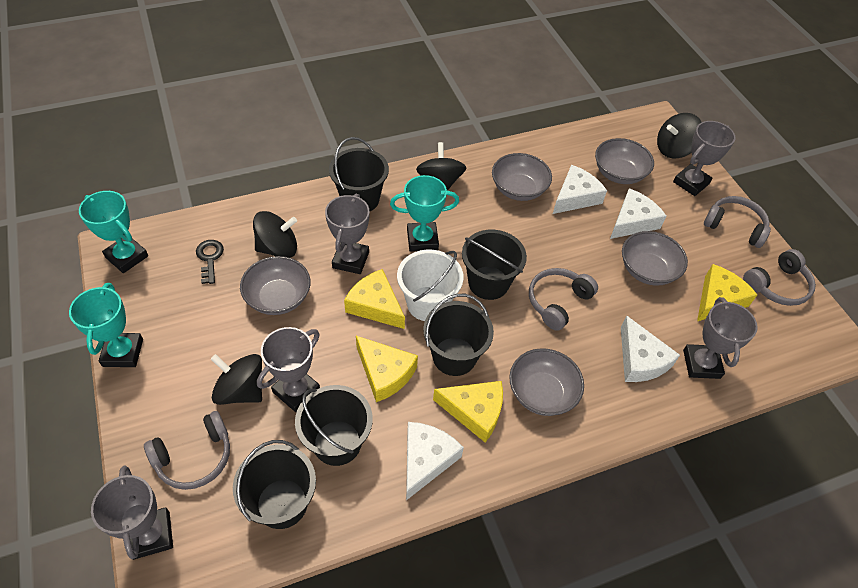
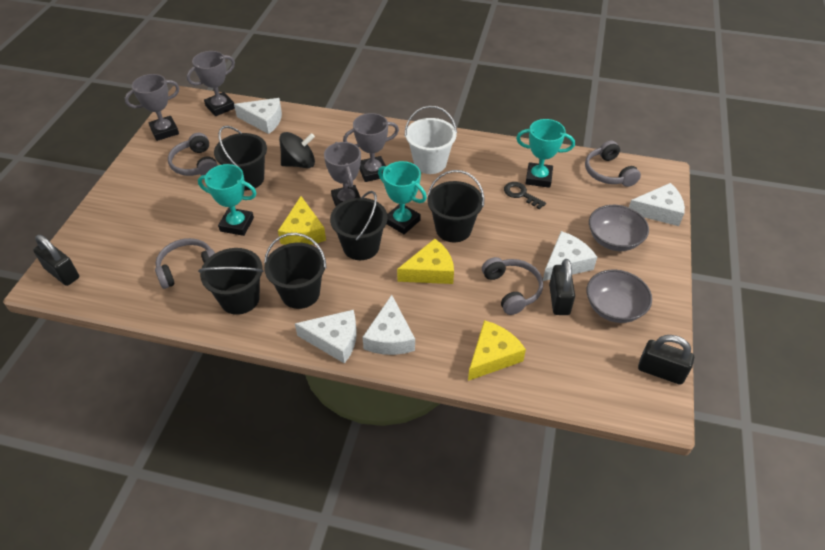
black padlock: 0 -> 3
black spinning top: 4 -> 1
grey bowl: 5 -> 2
grey trophy: 5 -> 4
white cheese: 4 -> 5
yellow cheese: 4 -> 3

